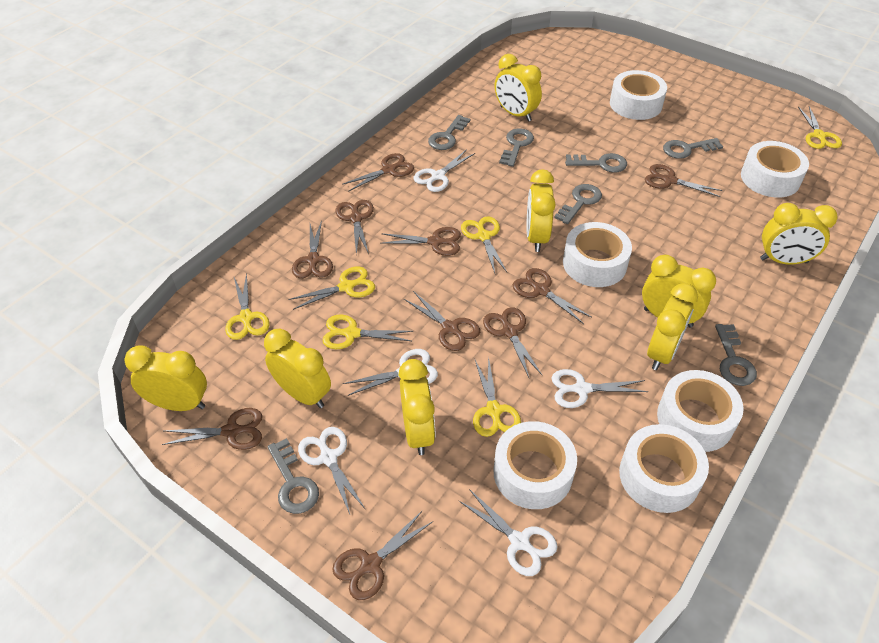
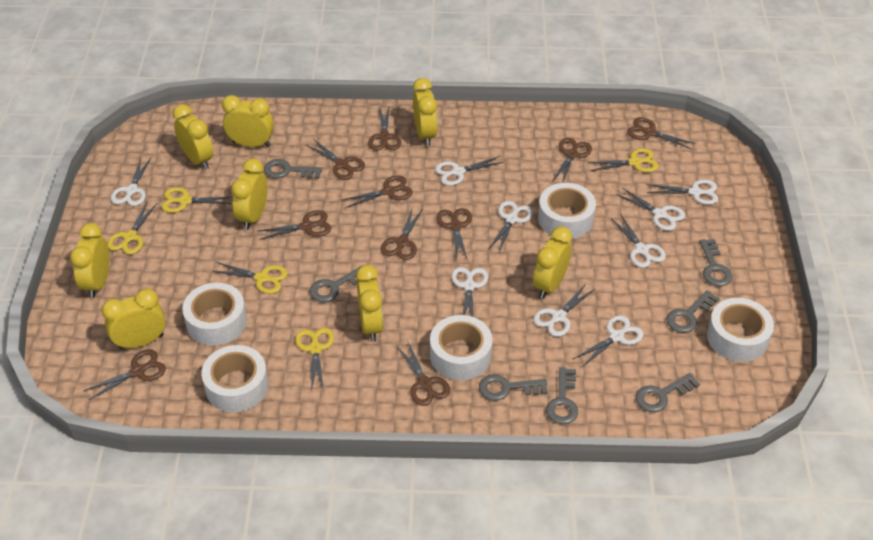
white scissors: 5 -> 9
white tape: 6 -> 5
yellow scissors: 6 -> 5

